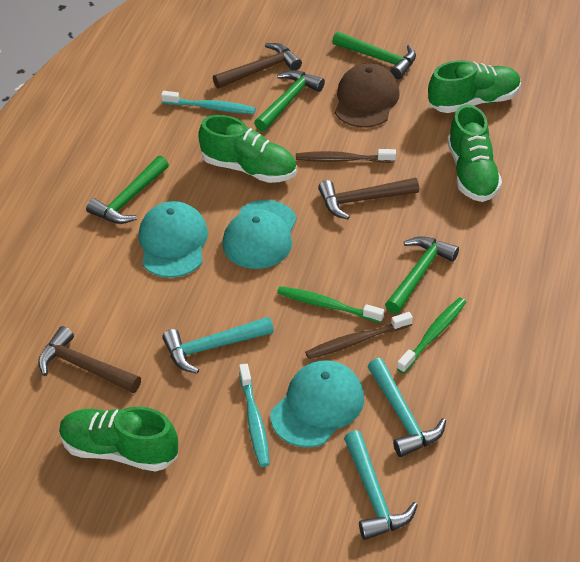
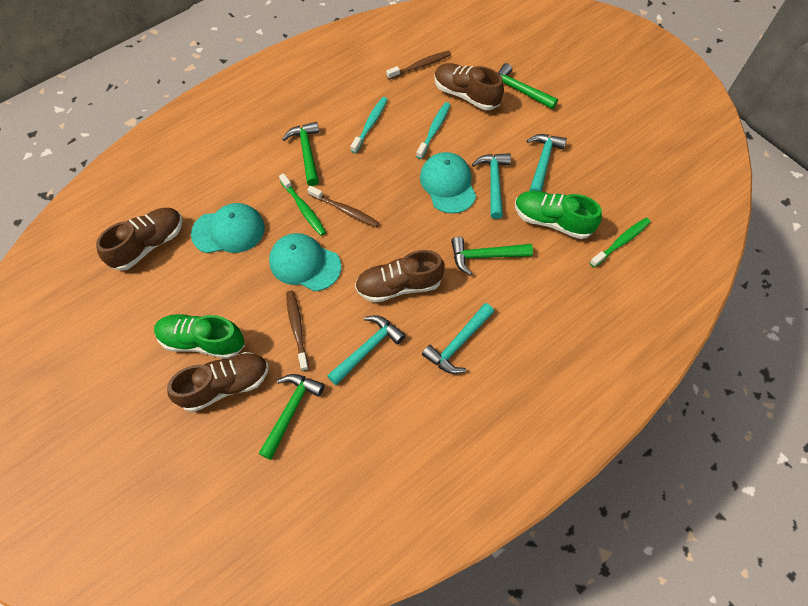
brown cap: 1 -> 0
brown hammer: 3 -> 0
brown shoe: 0 -> 4
brown toothbrush: 2 -> 3
green shoe: 4 -> 2
turquoise hammer: 3 -> 4

